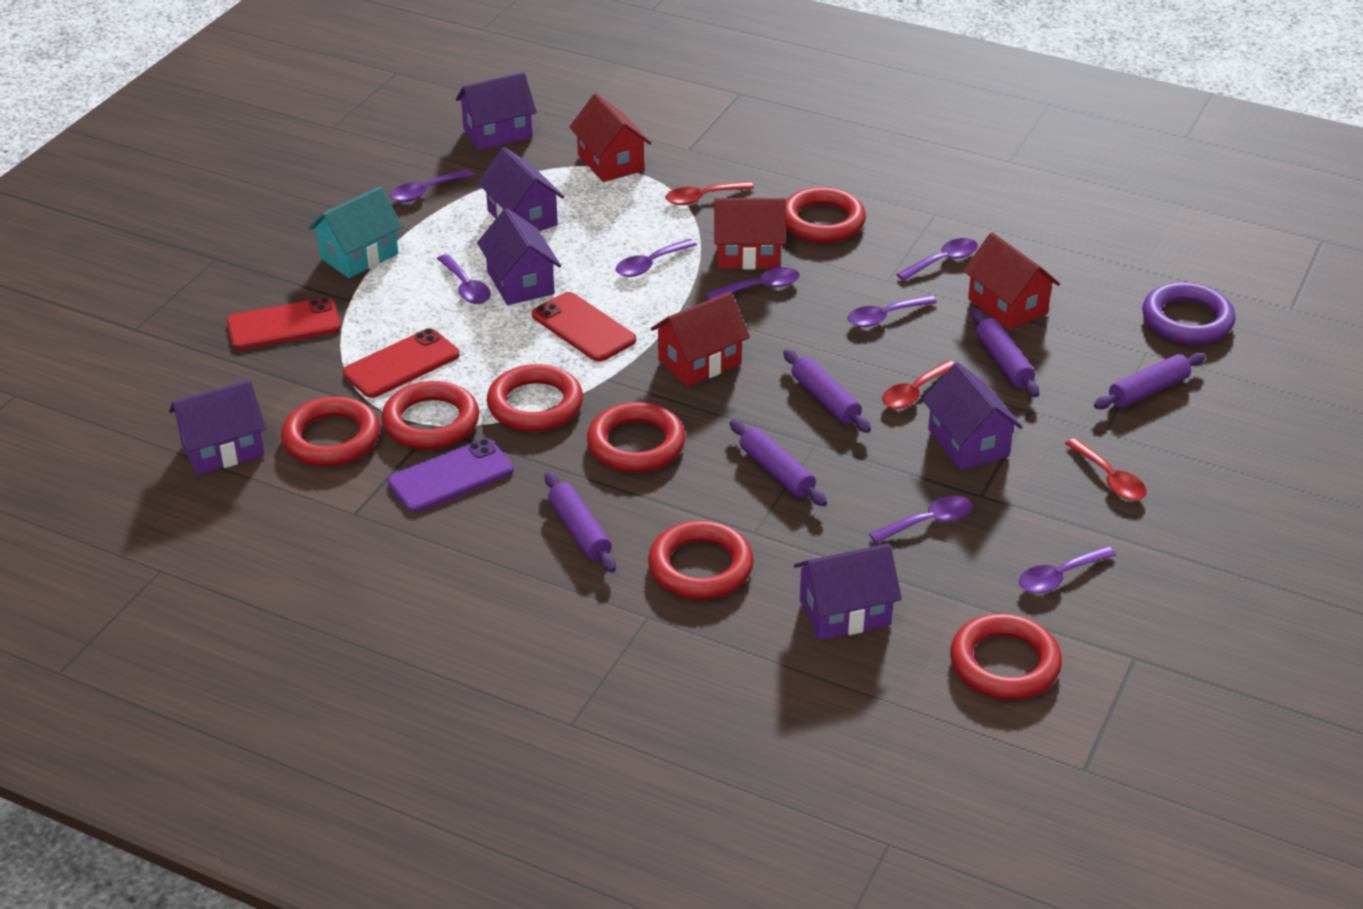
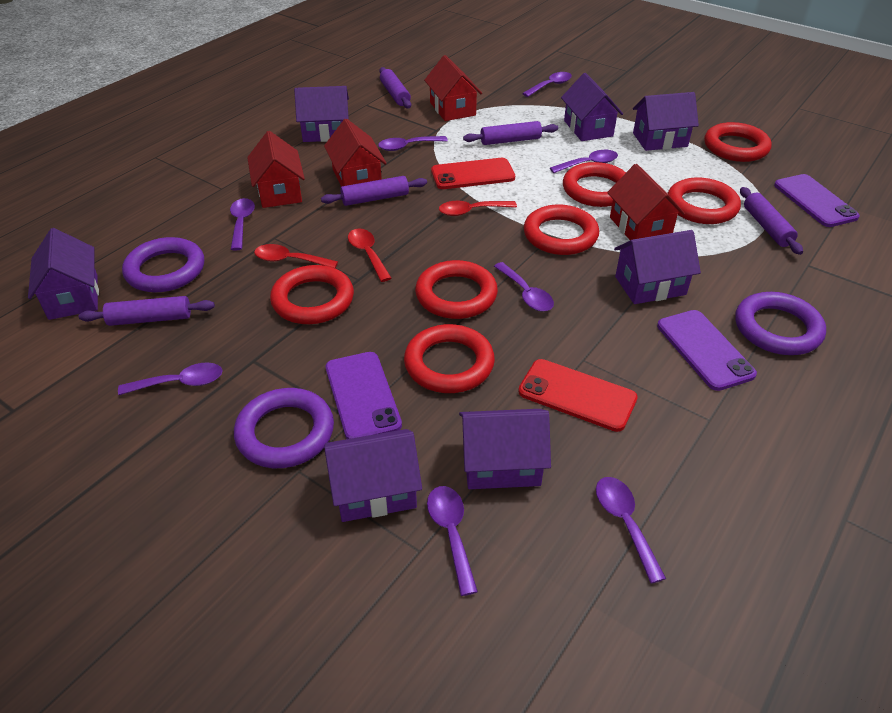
purple house: 6 -> 7
purple phone: 1 -> 3
purple ring: 1 -> 3
red phone: 3 -> 2
turquoise house: 1 -> 0

